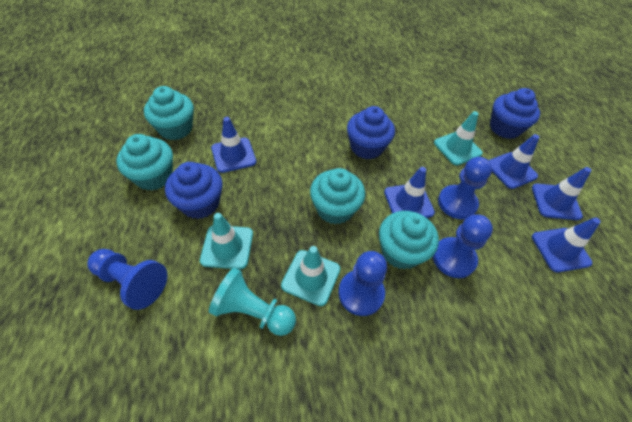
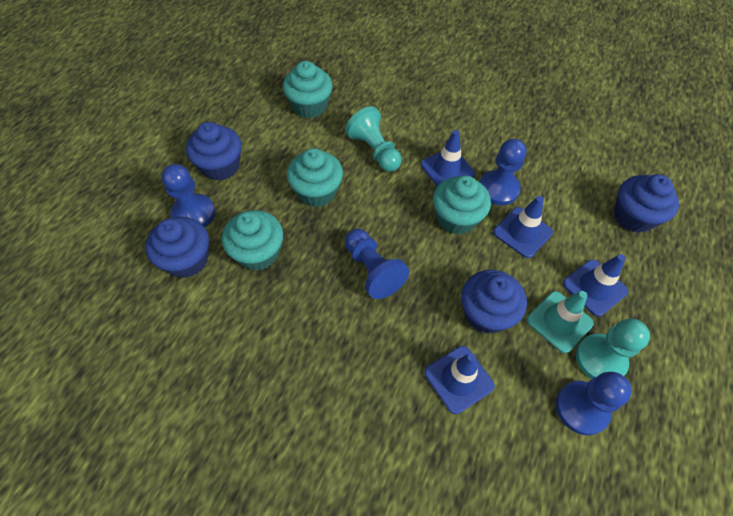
blue cupcake: 3 -> 4
blue traffic cone: 5 -> 4
turquoise pawn: 1 -> 2
turquoise traffic cone: 3 -> 1

